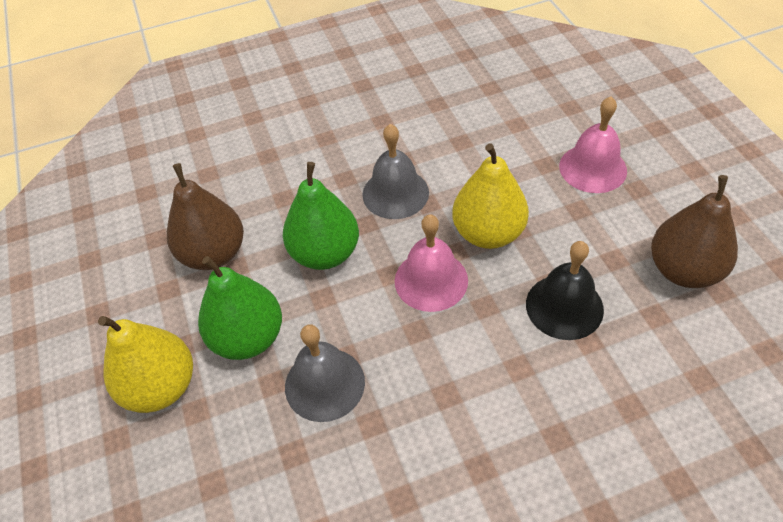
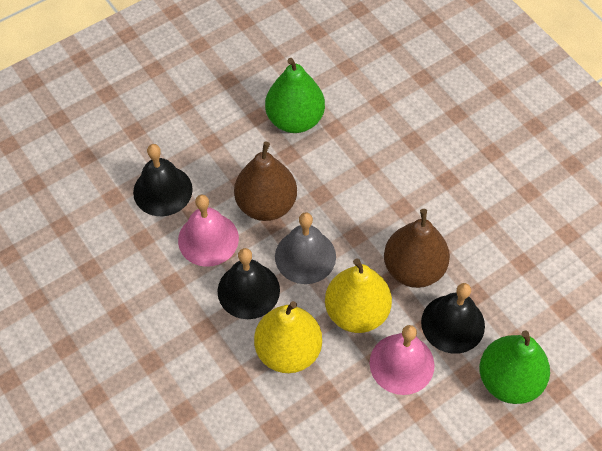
black bell: 1 -> 3
grey bell: 2 -> 1

